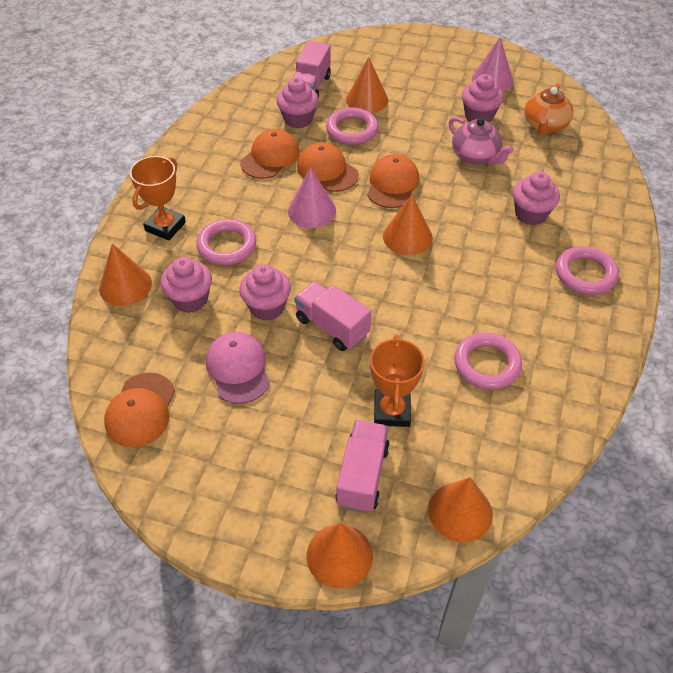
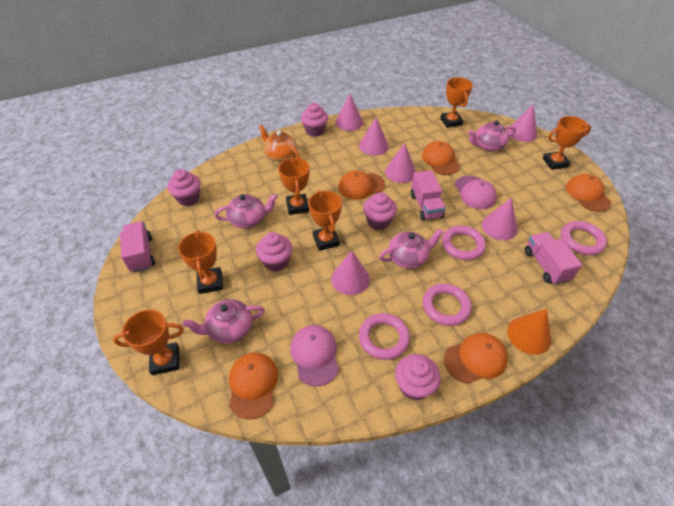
orange cap: 4 -> 5
orange cone: 5 -> 1
orange trophy: 2 -> 6
pink cap: 1 -> 2
pink cone: 2 -> 6
pink teapot: 1 -> 4

